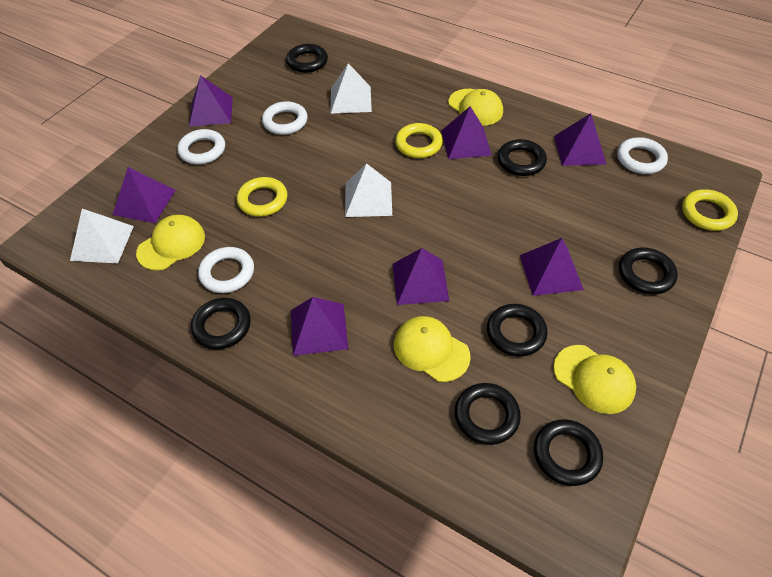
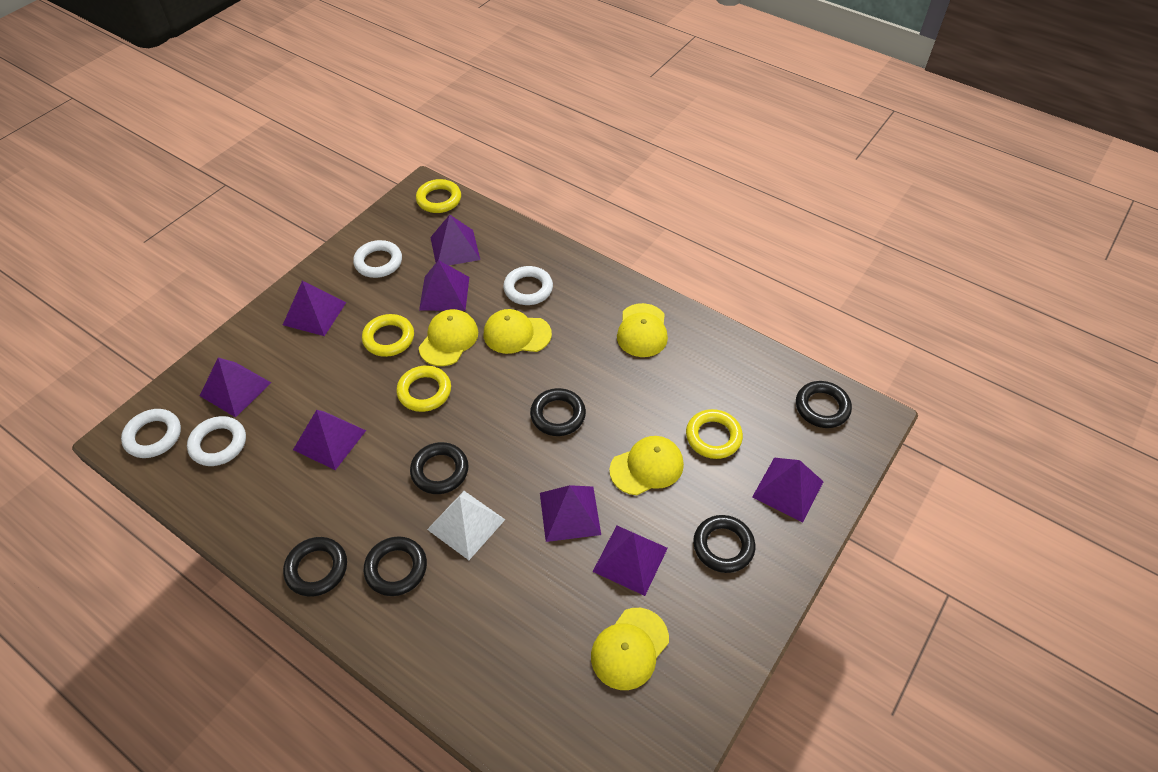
black ring: 7 -> 6
purple pyramid: 7 -> 8
white pyramid: 3 -> 1
yellow cap: 4 -> 5
yellow ring: 3 -> 4

